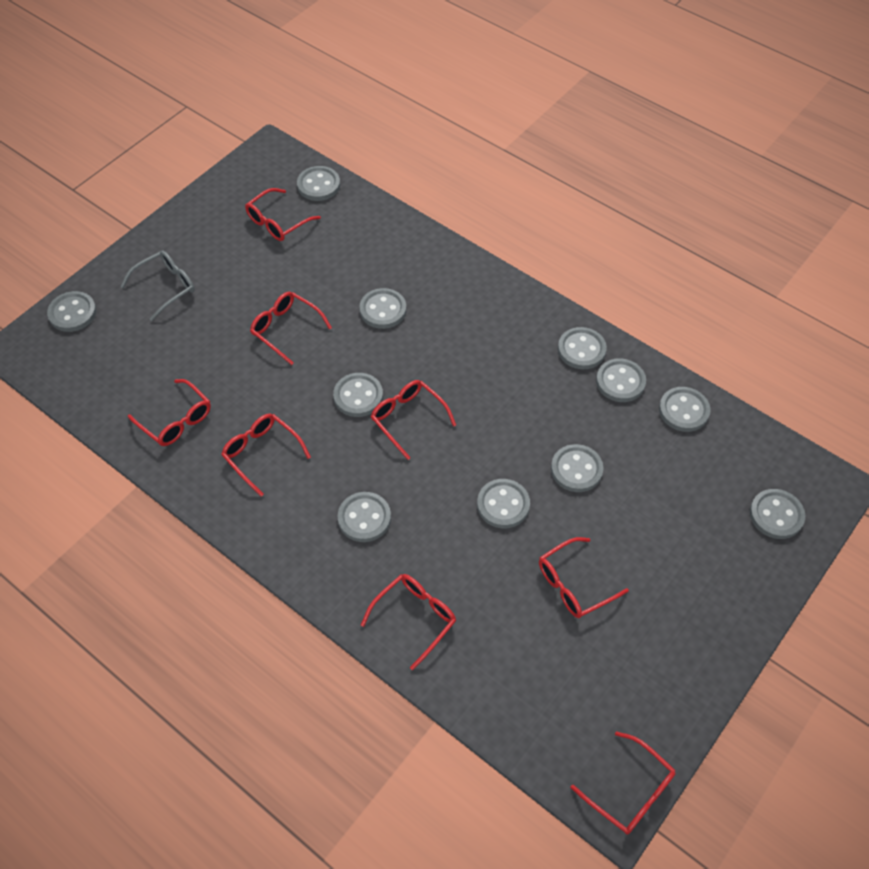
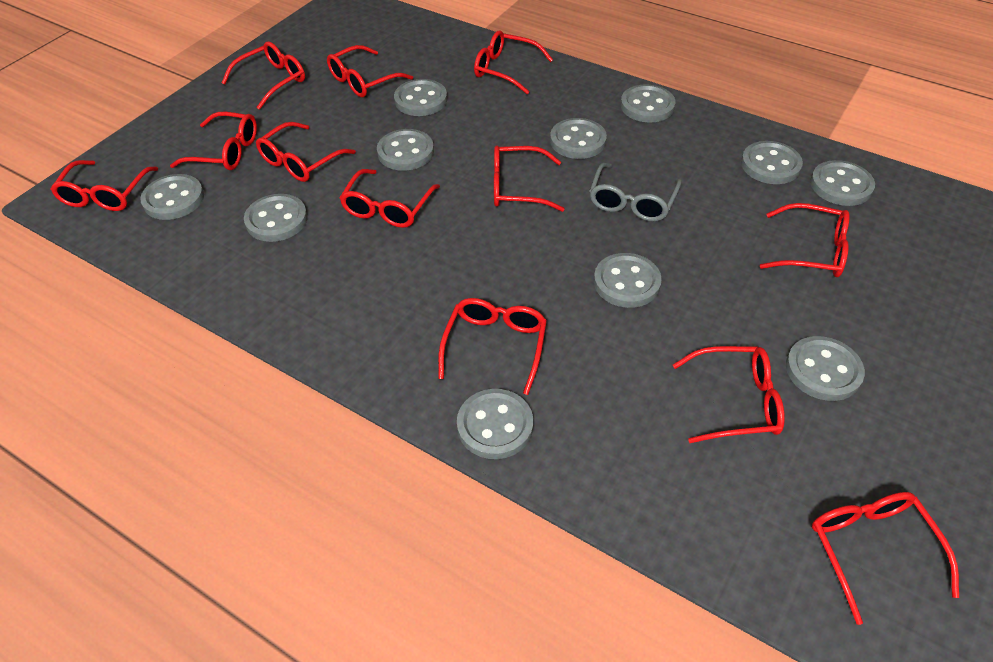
red glasses: 8 -> 12

